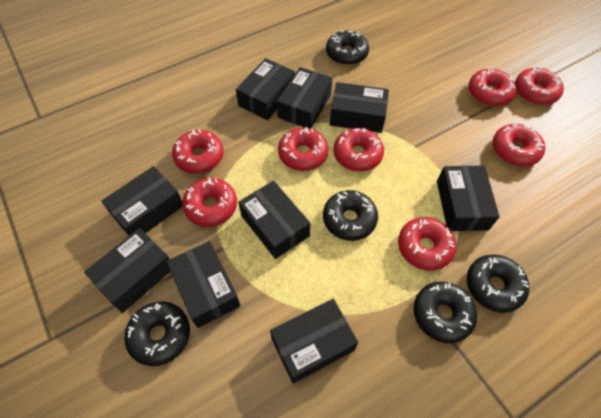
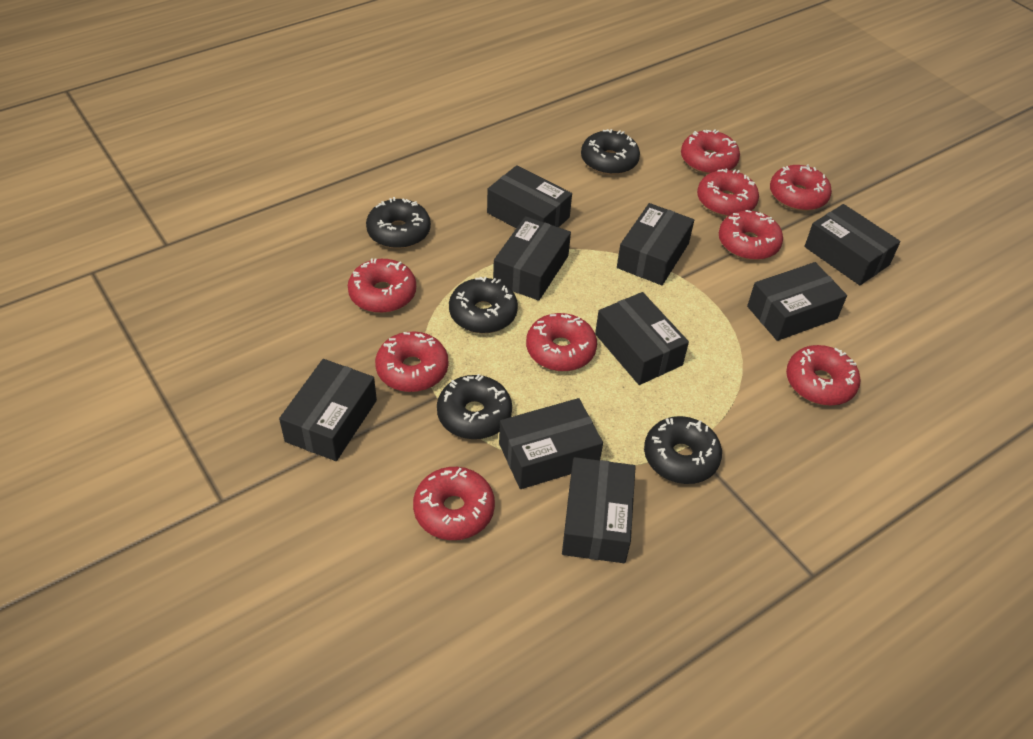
red donut: 8 -> 9

